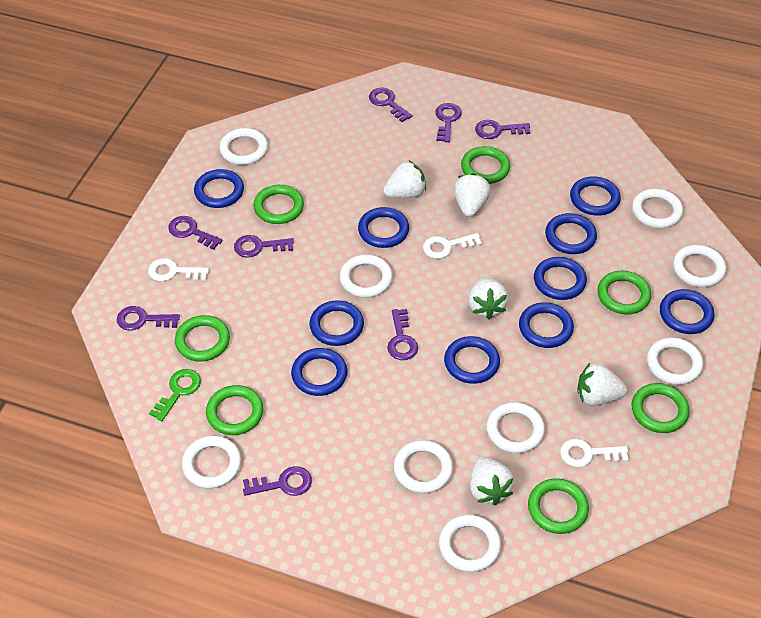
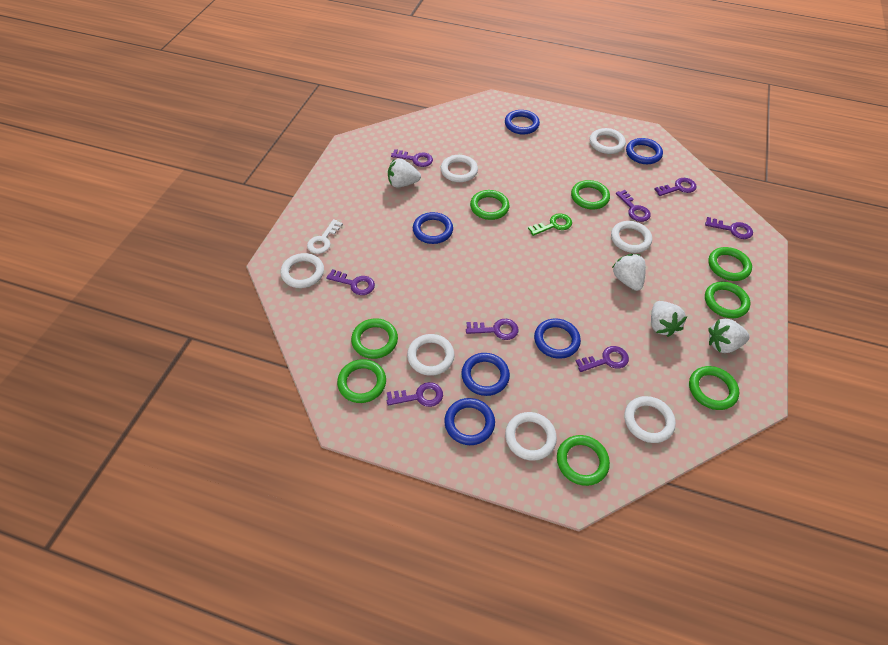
blue ring: 10 -> 6
green ring: 7 -> 8
white key: 3 -> 1
white ring: 9 -> 7
white strawberry: 5 -> 4

